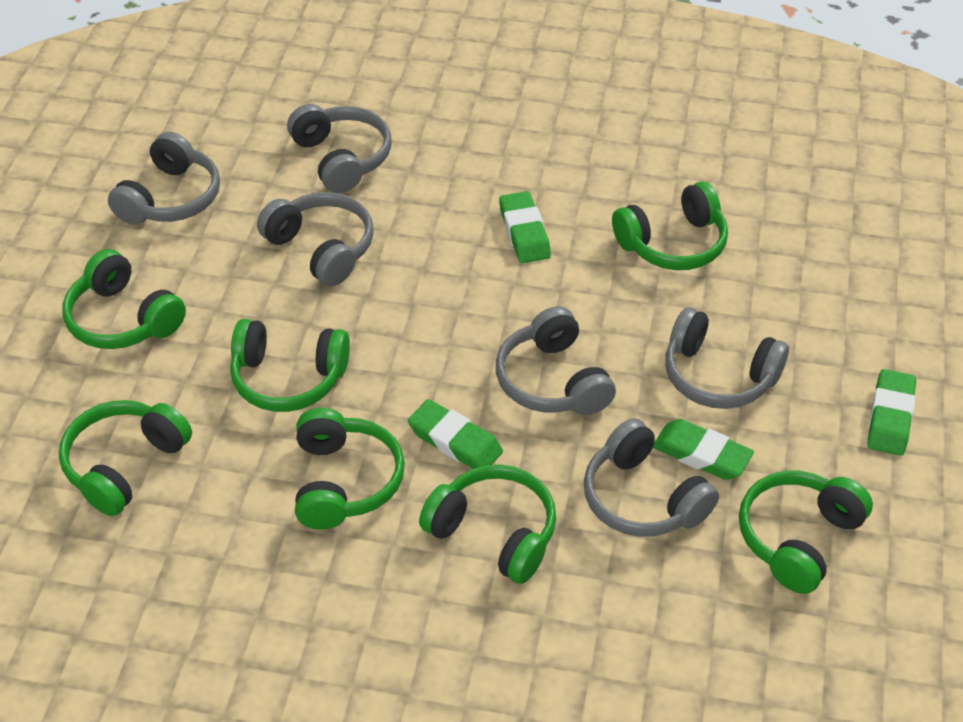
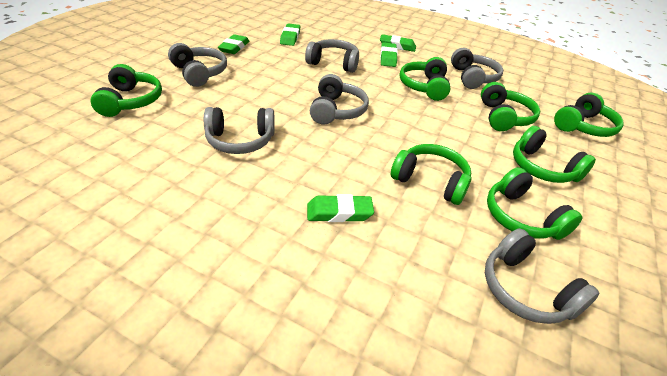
green eraser: 4 -> 5

